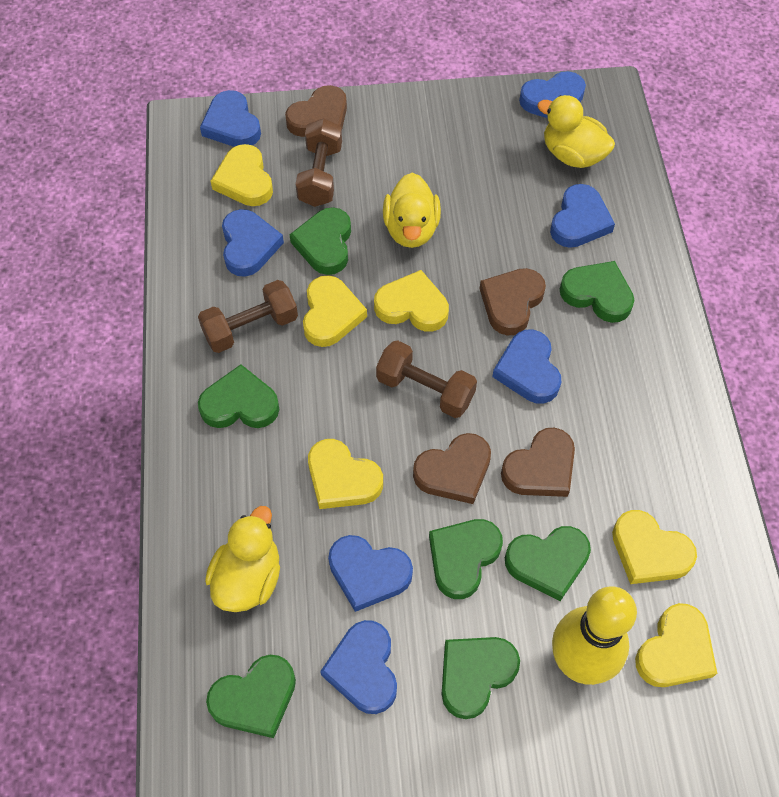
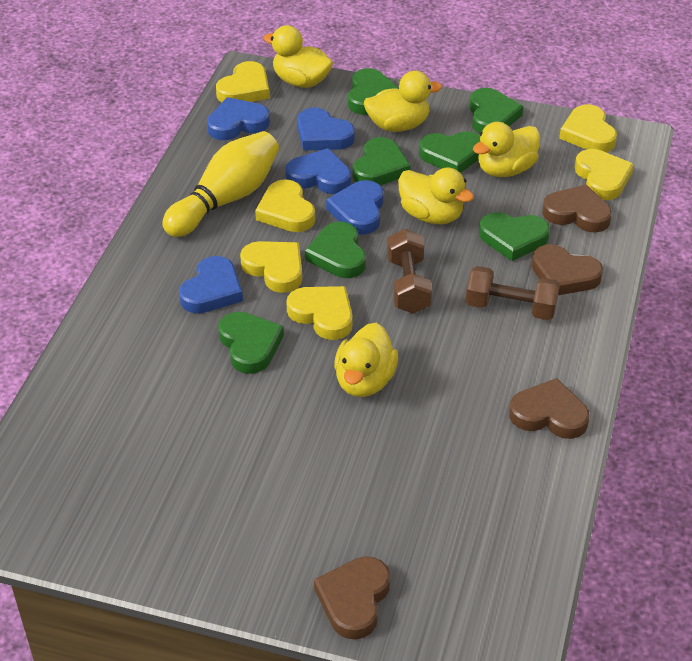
blue heart: 7 -> 5
brown dumbbell: 3 -> 2
yellow duck: 3 -> 5

